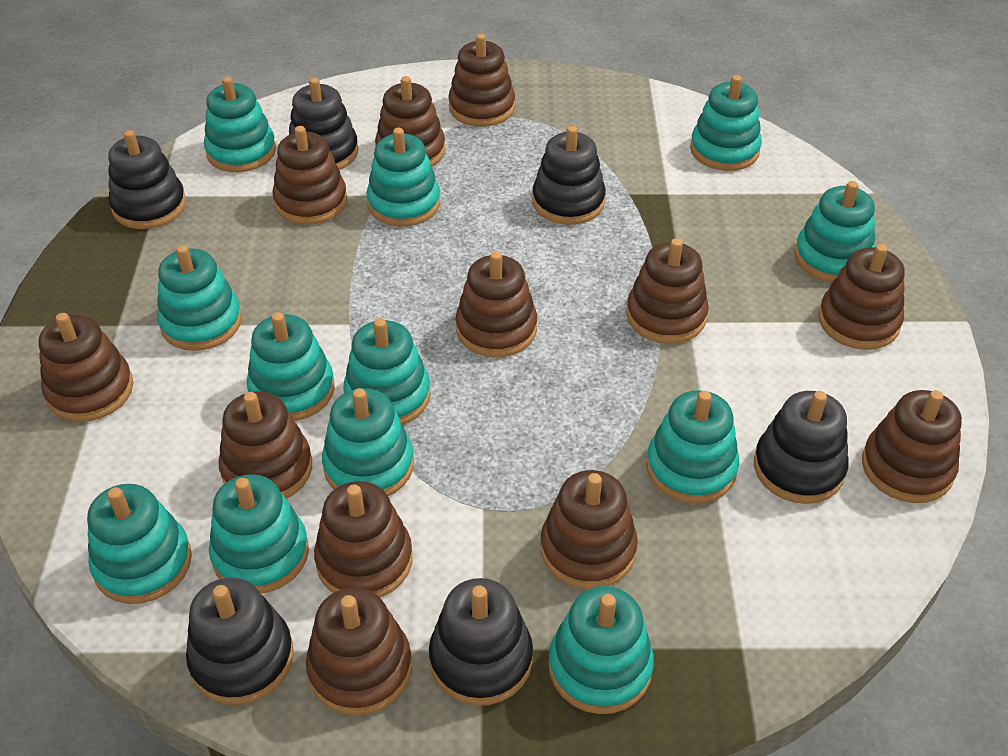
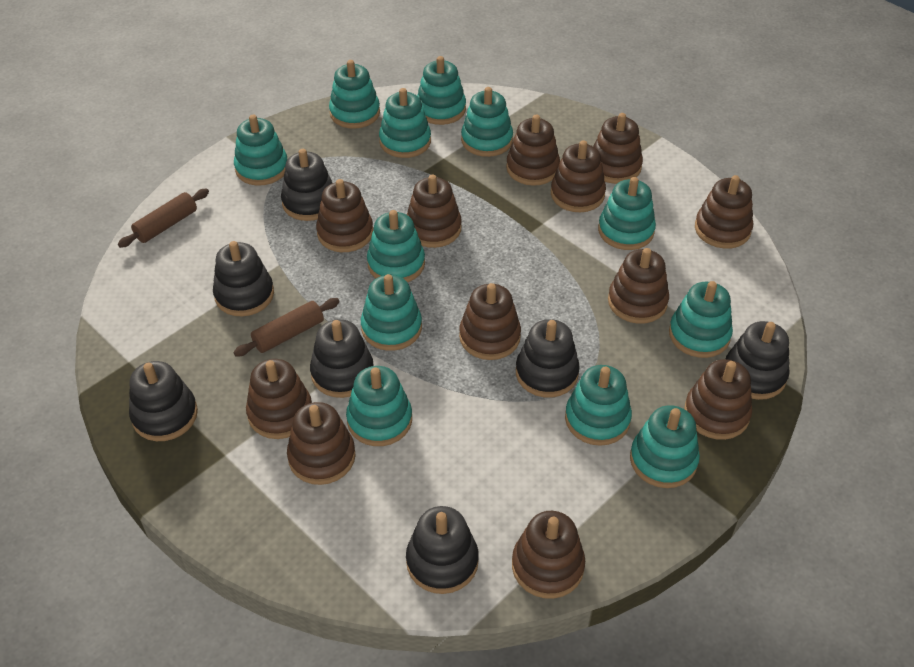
black stacking toy: 6 -> 7
brown rolling pin: 0 -> 2

